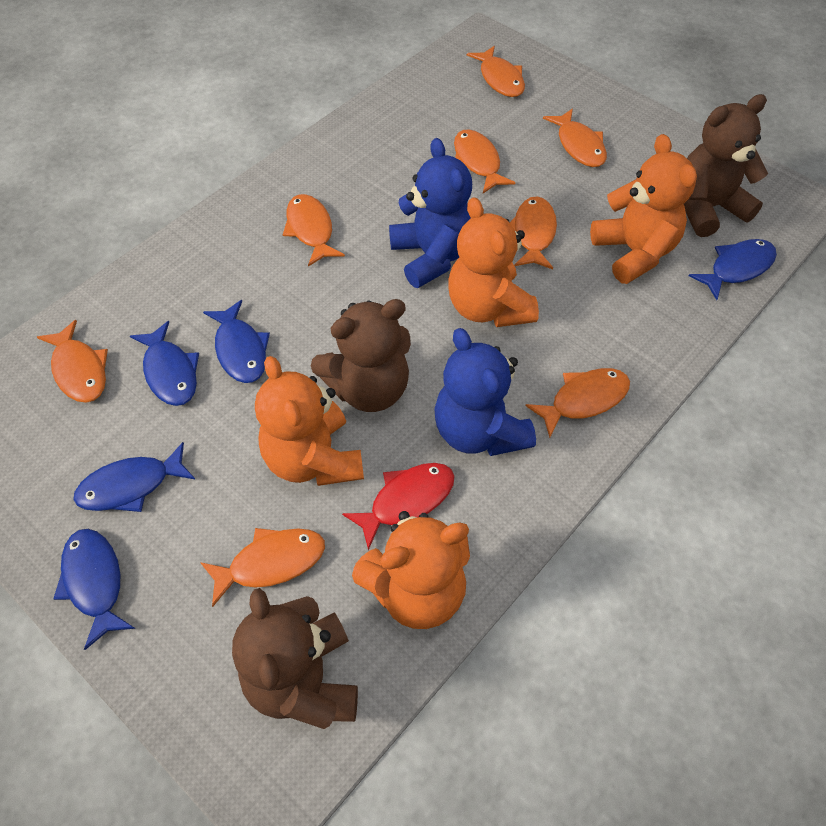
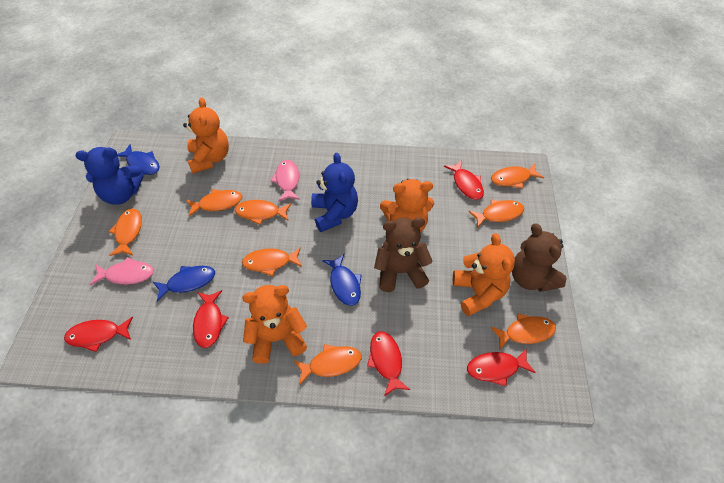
blue fish: 5 -> 3
brown teddy bear: 3 -> 2
pink fish: 0 -> 2
red fish: 1 -> 5

